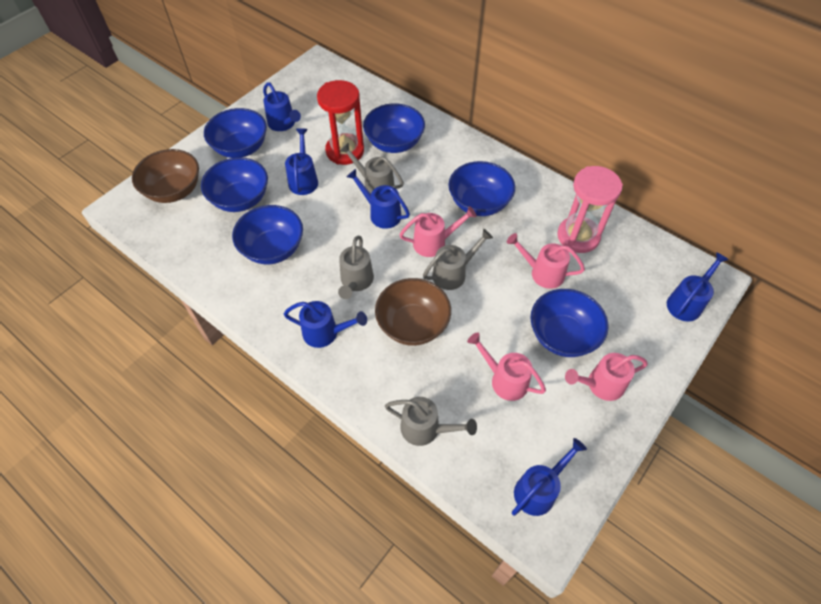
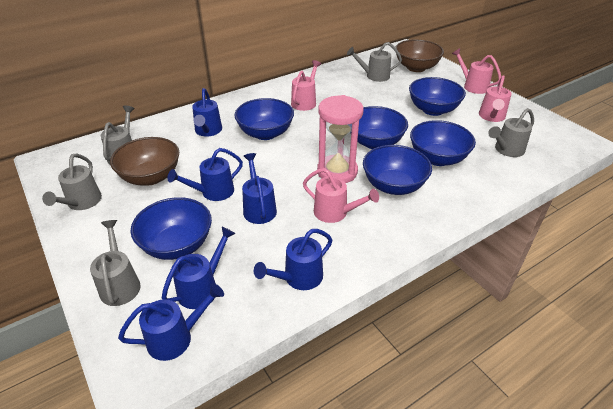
grey watering can: 4 -> 5
red hourglass: 1 -> 0

